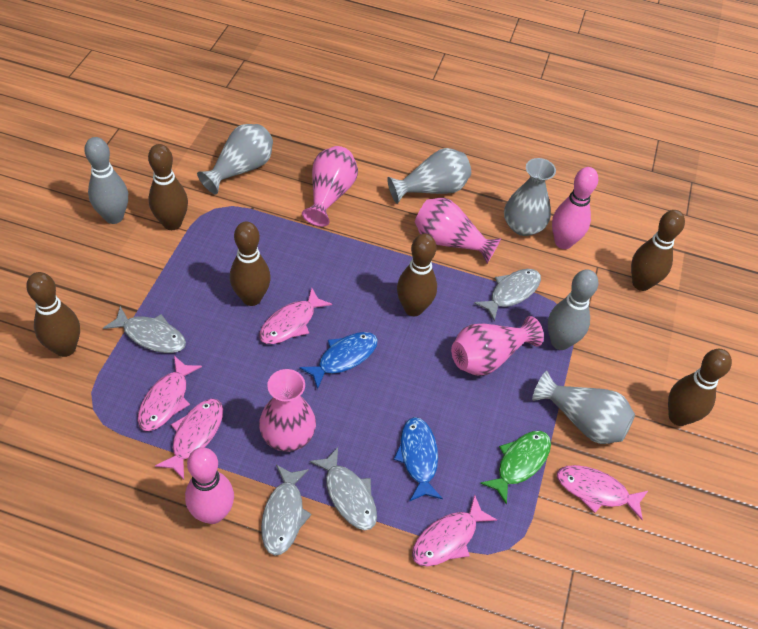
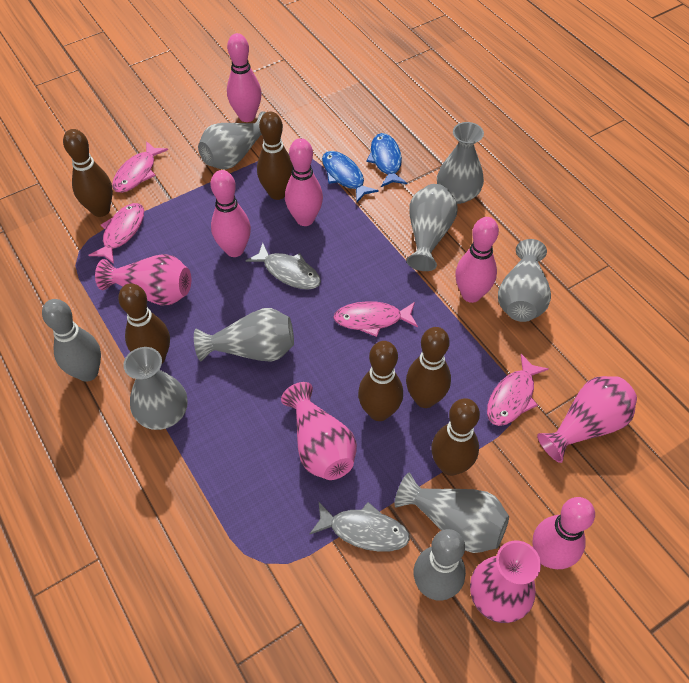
green fish: 1 -> 0
grey fish: 4 -> 2
grey vase: 4 -> 7
pink bowling pin: 2 -> 5
pink fish: 5 -> 4

